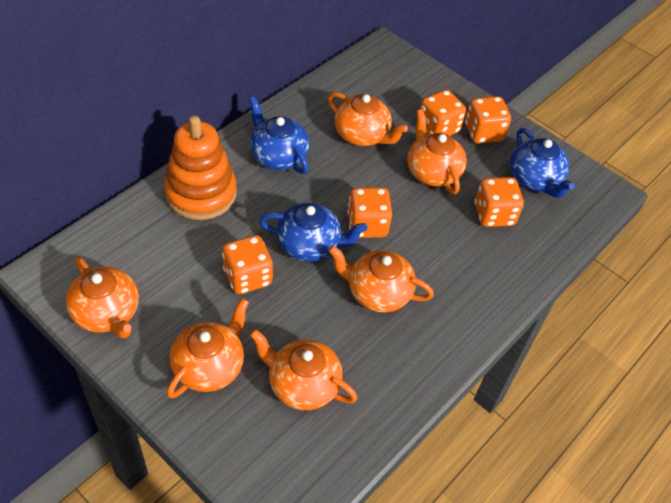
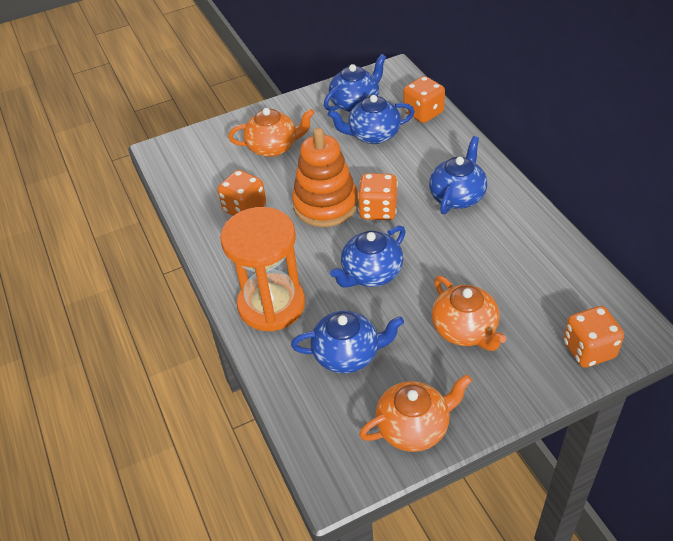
blue teapot: 3 -> 5
orange dice: 5 -> 4
orange hourglass: 0 -> 1
orange teapot: 6 -> 3

